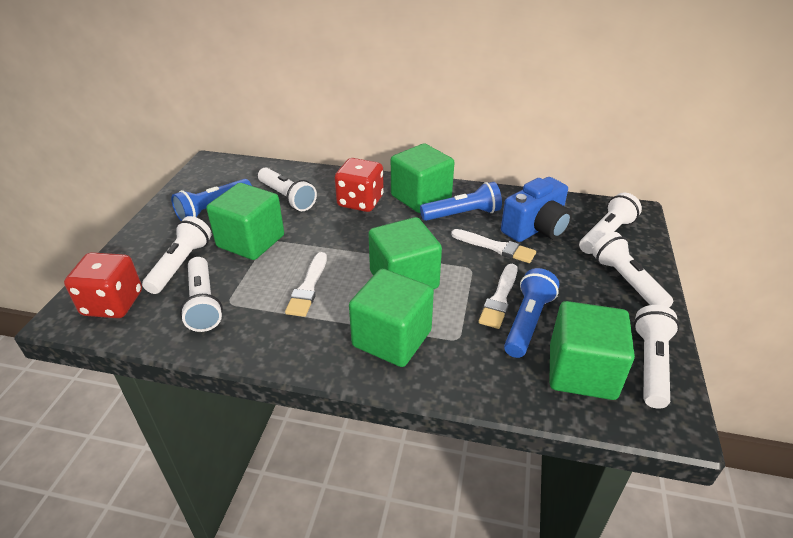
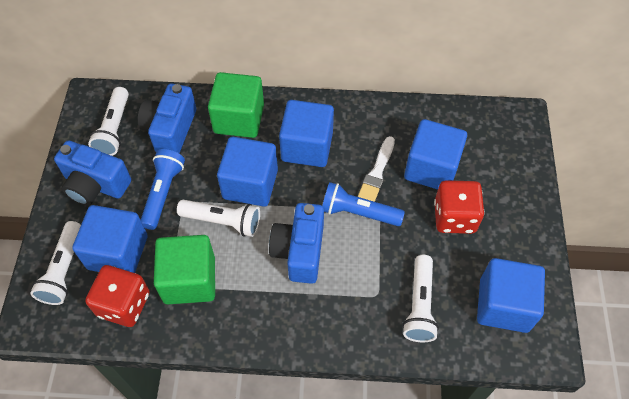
blue camera: 1 -> 3
blue cube: 0 -> 5
blue flashlight: 3 -> 2
green cube: 5 -> 2
white brush: 3 -> 1
white flashlight: 6 -> 4

